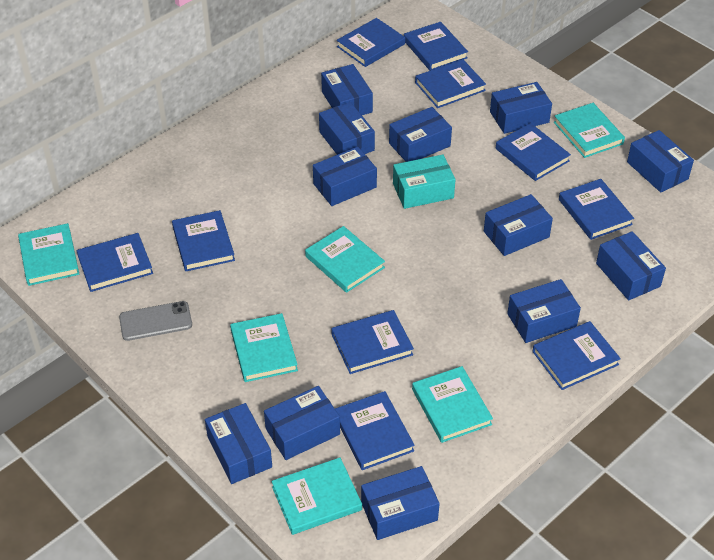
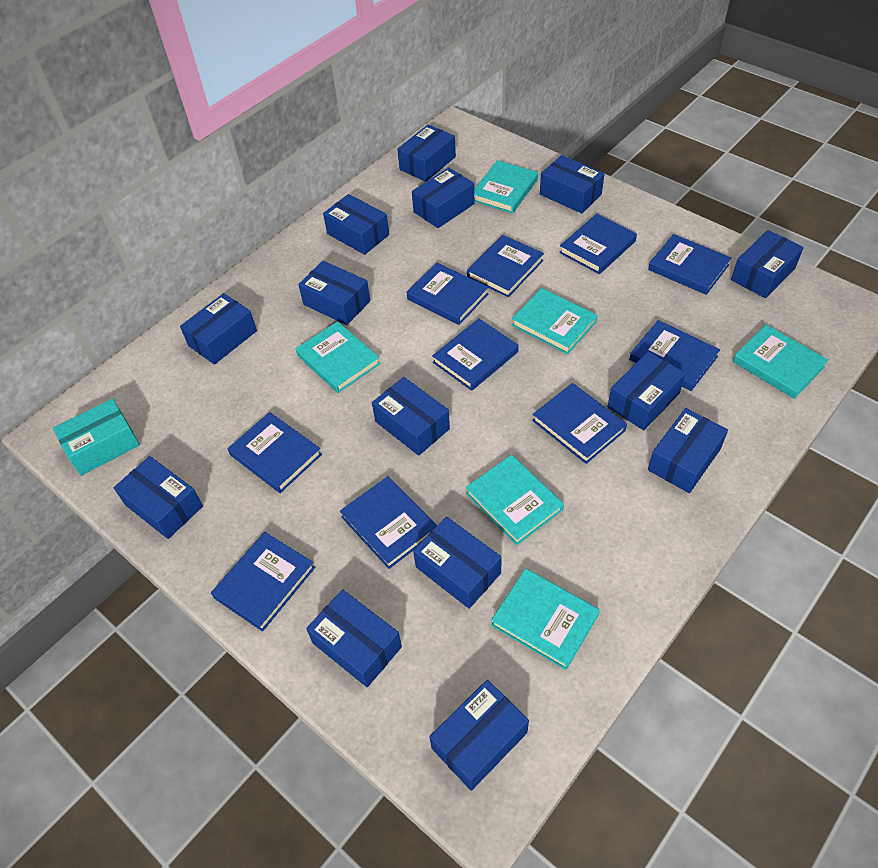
blue box: 12 -> 14
grey phone: 1 -> 0

